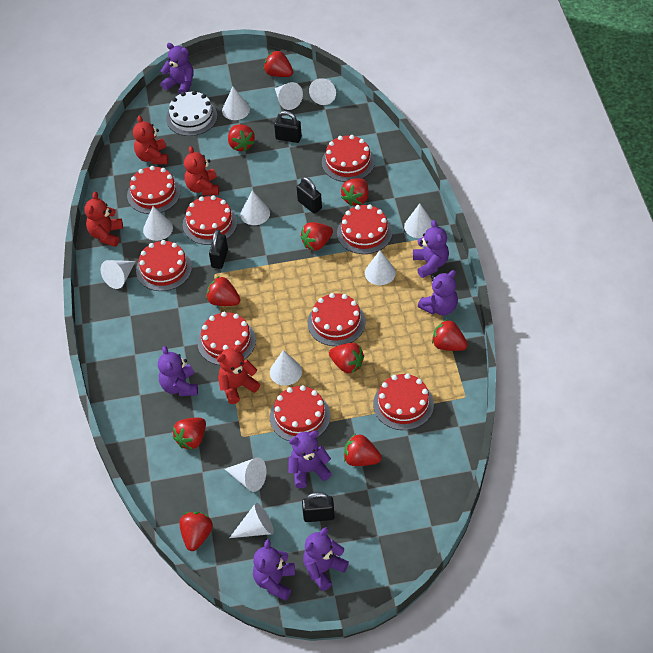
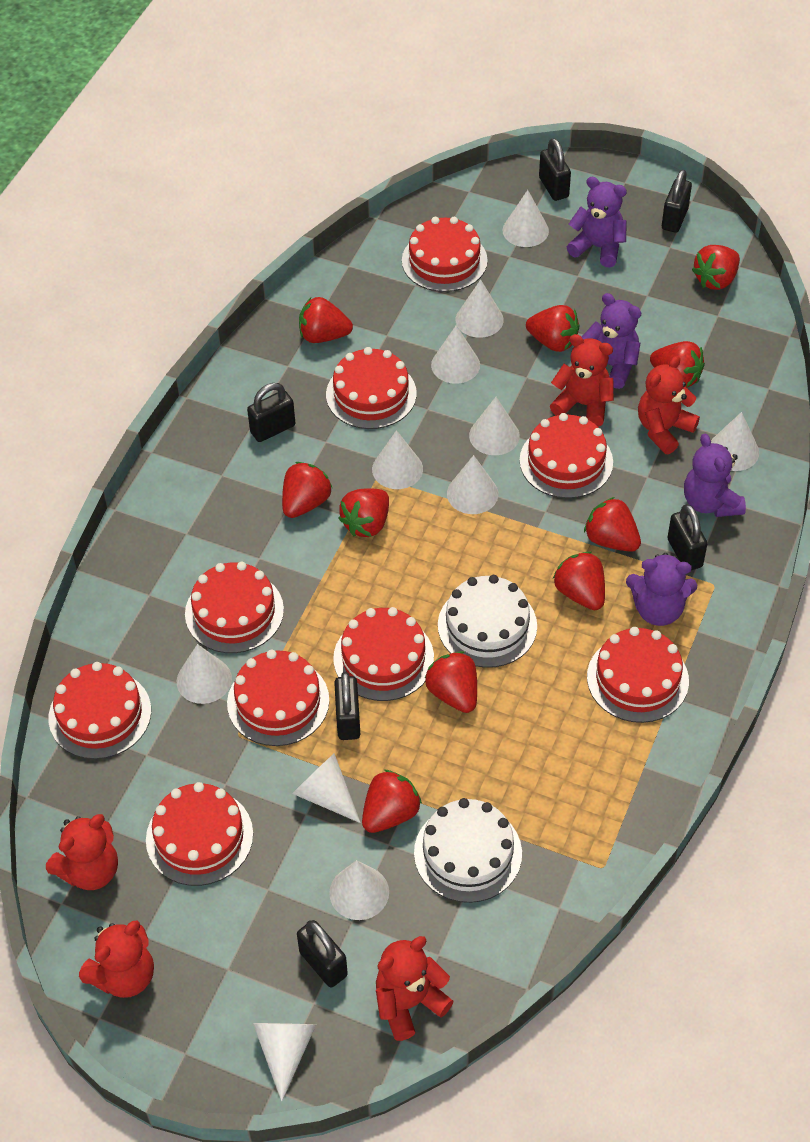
black padlock: 4 -> 6
purple teddy bear: 7 -> 4
red teddy bear: 4 -> 5
white cake: 1 -> 2

